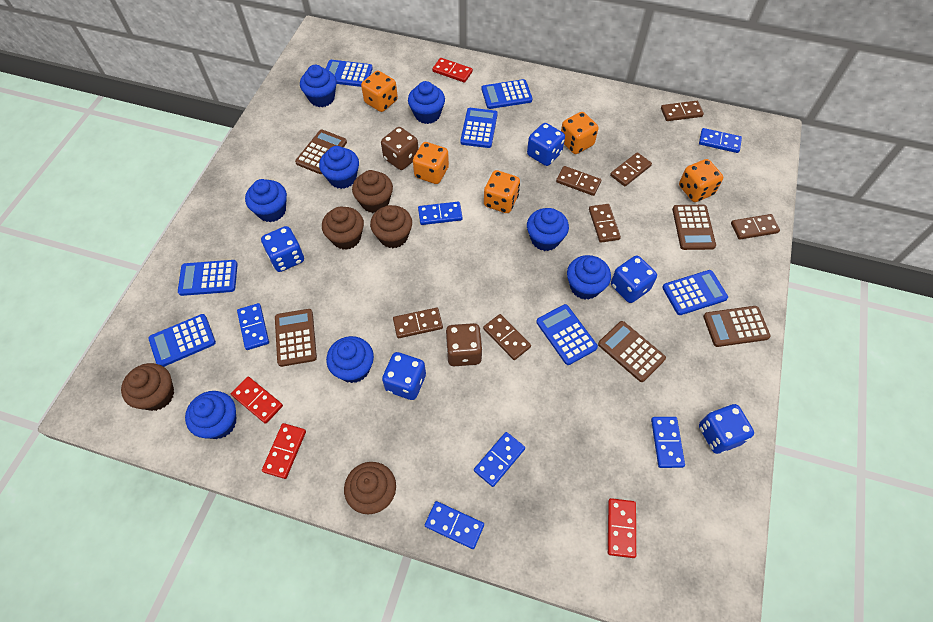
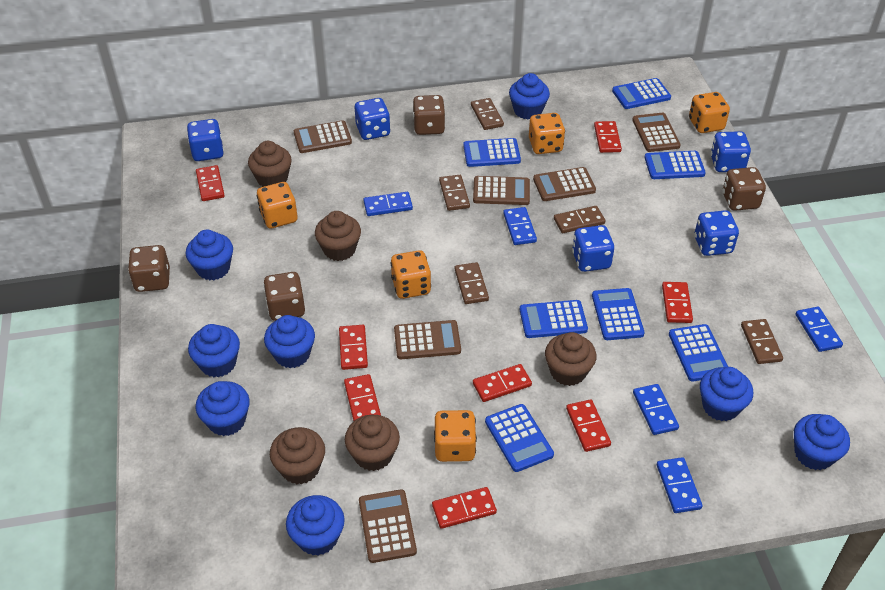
blue domino: 6 -> 5
brown calculator: 5 -> 6
brown dice: 2 -> 4
brown domino: 7 -> 5
red domino: 4 -> 8

